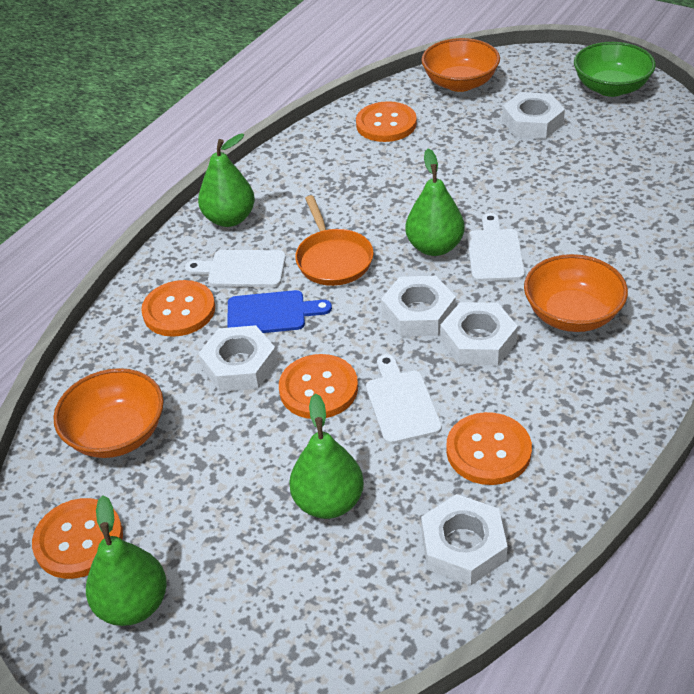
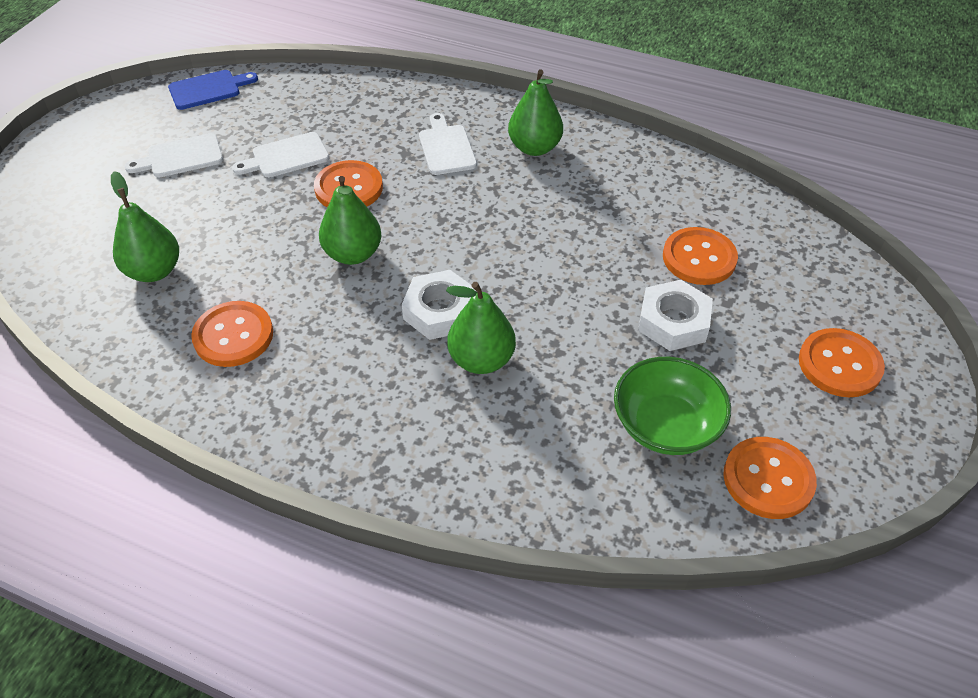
orange bowl: 3 -> 0
orange pan: 1 -> 0
white nut: 5 -> 2

